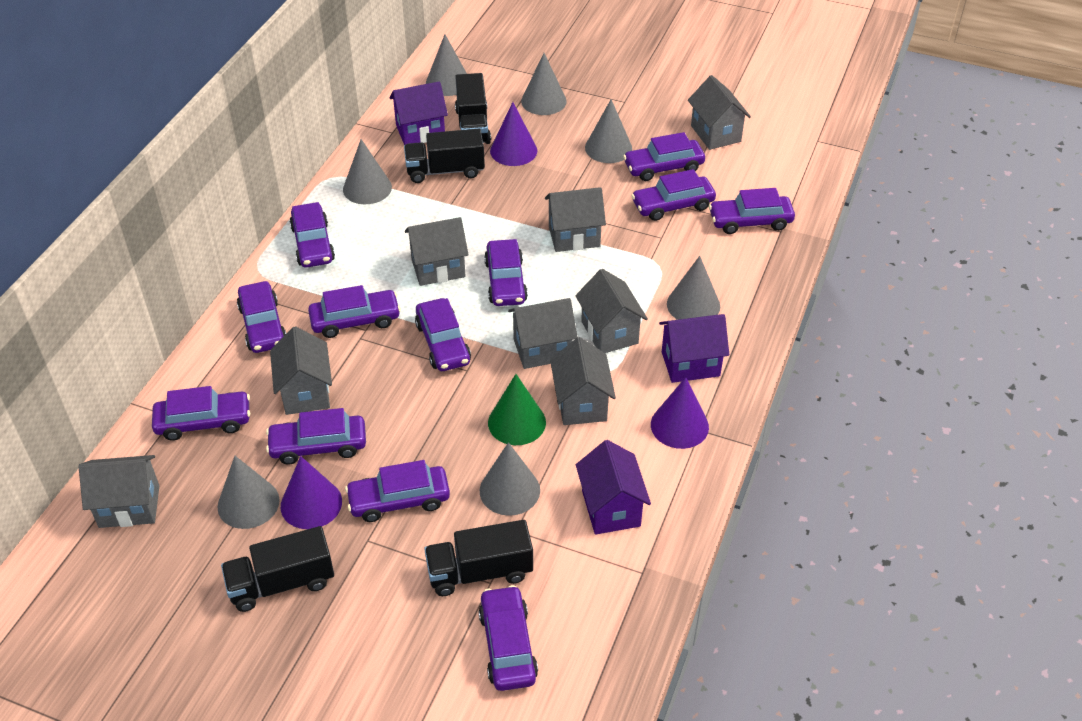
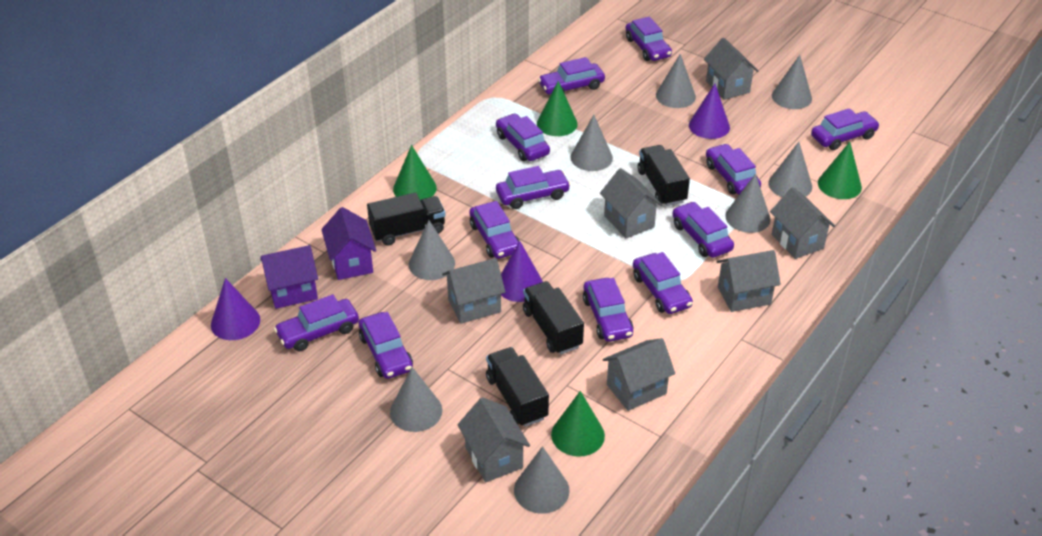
green cone: 1 -> 4
grey cone: 7 -> 8
grey house: 8 -> 7
purple house: 3 -> 2

